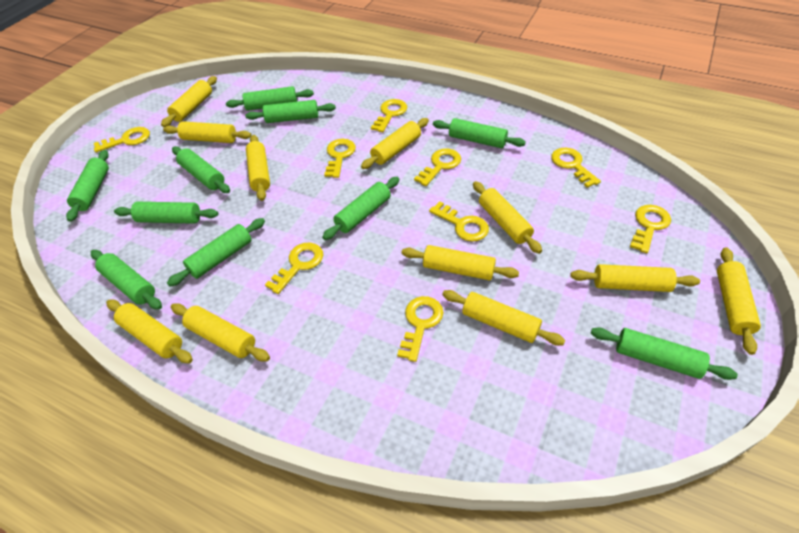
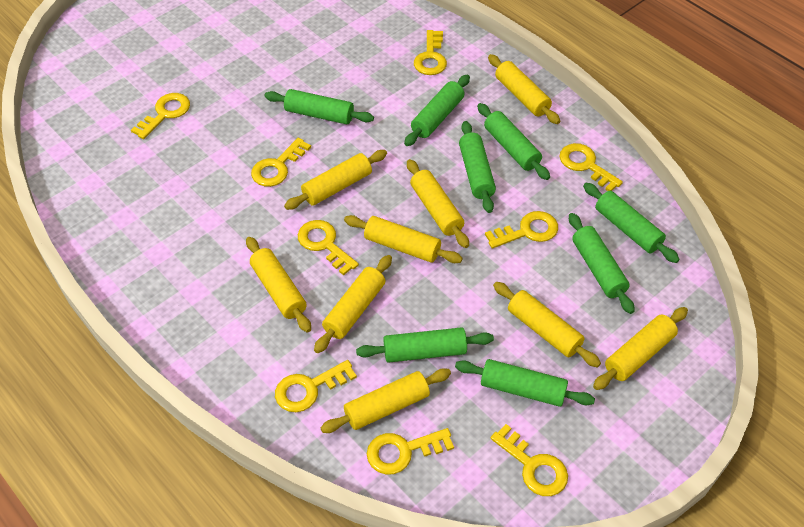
green rolling pin: 10 -> 8
yellow rolling pin: 11 -> 9

